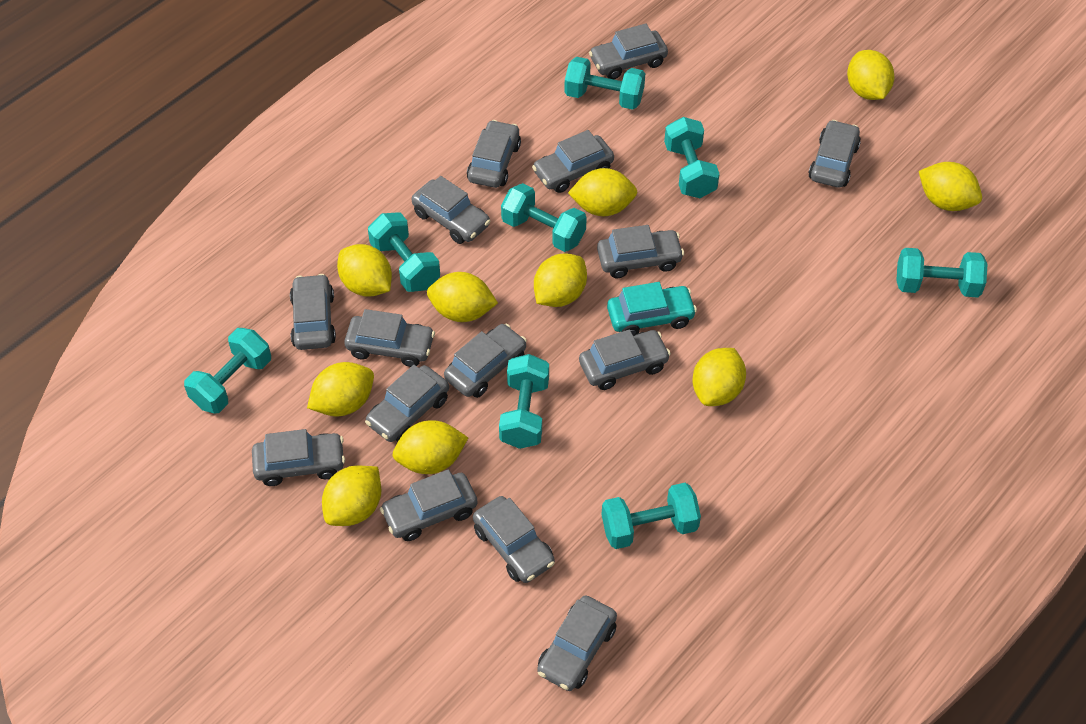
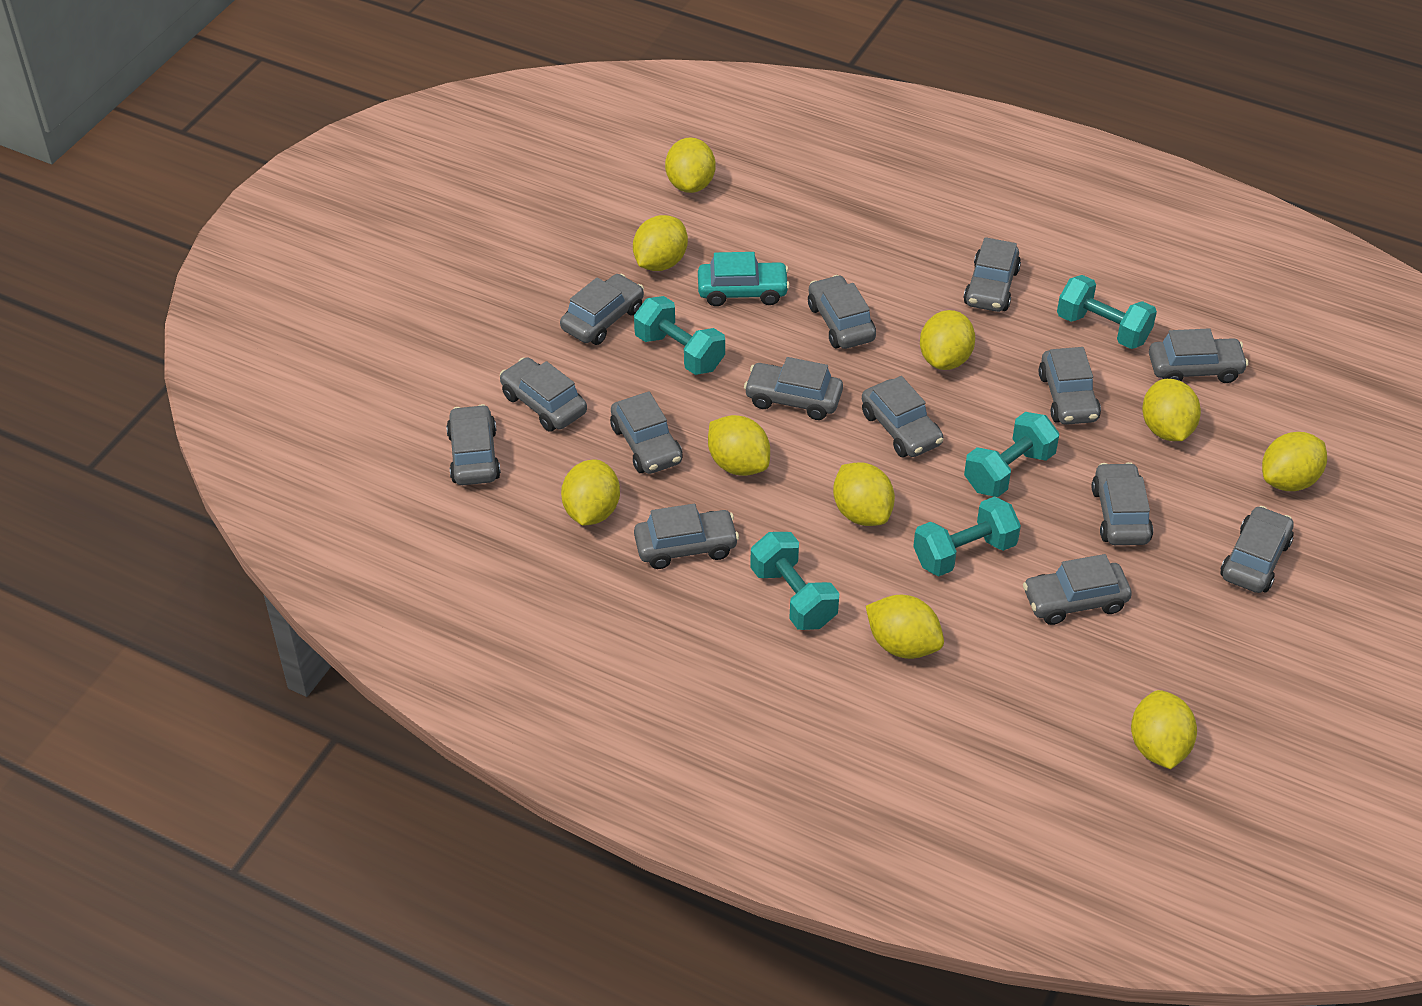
grey car: 15 -> 14
turquoise dumbbell: 8 -> 5

